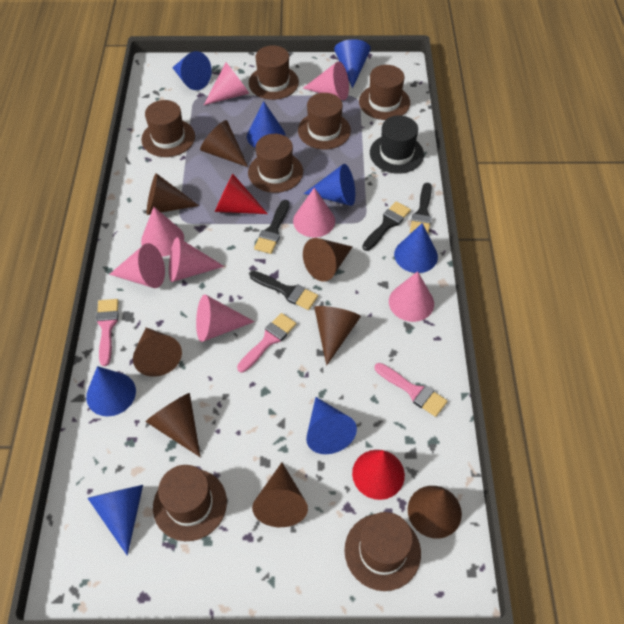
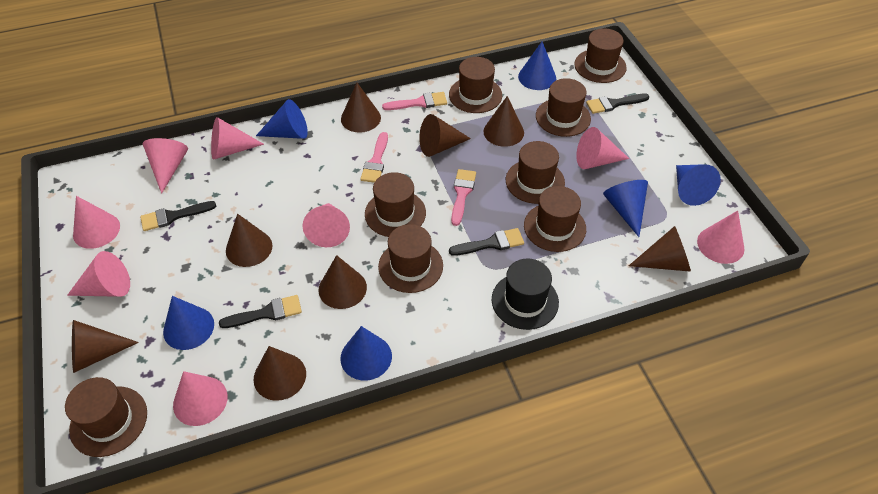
blue cone: 8 -> 6
brown hat: 7 -> 8
red cone: 2 -> 0

